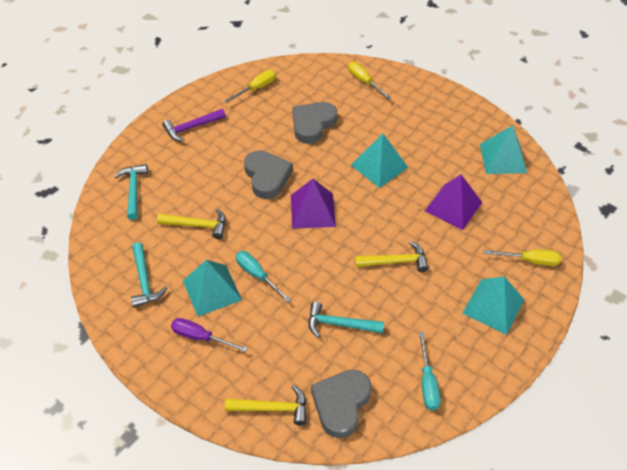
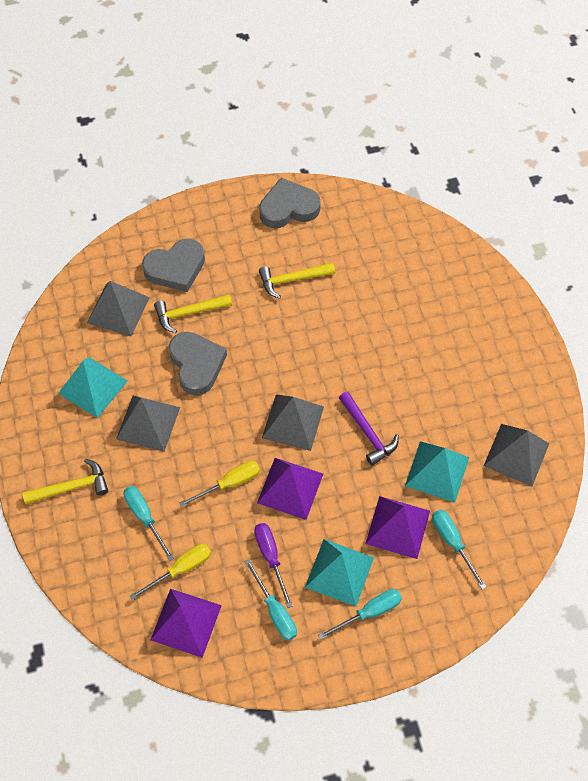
grey pyramid: 0 -> 4
purple pyramid: 2 -> 3
turquoise hammer: 3 -> 0
turquoise pyramid: 4 -> 3
turquoise screwdriver: 2 -> 4
yellow screwdriver: 3 -> 2

